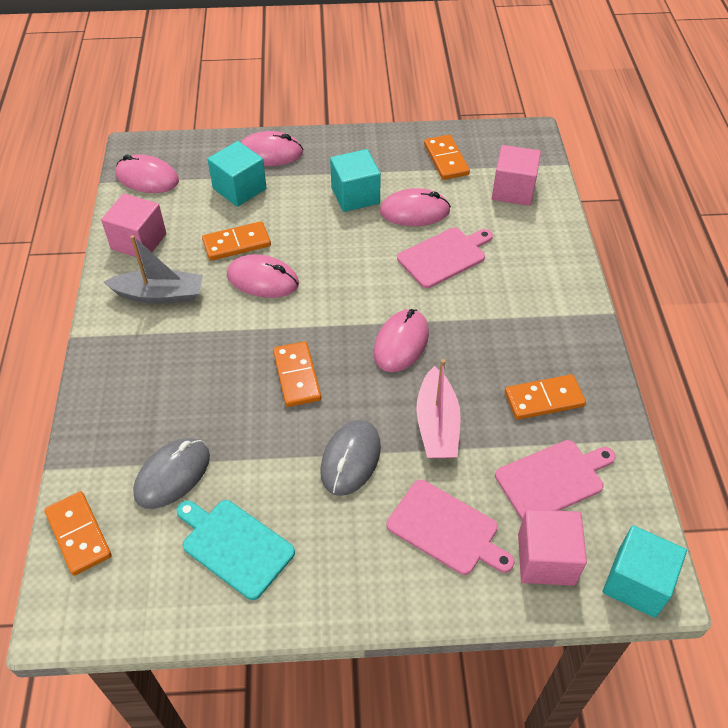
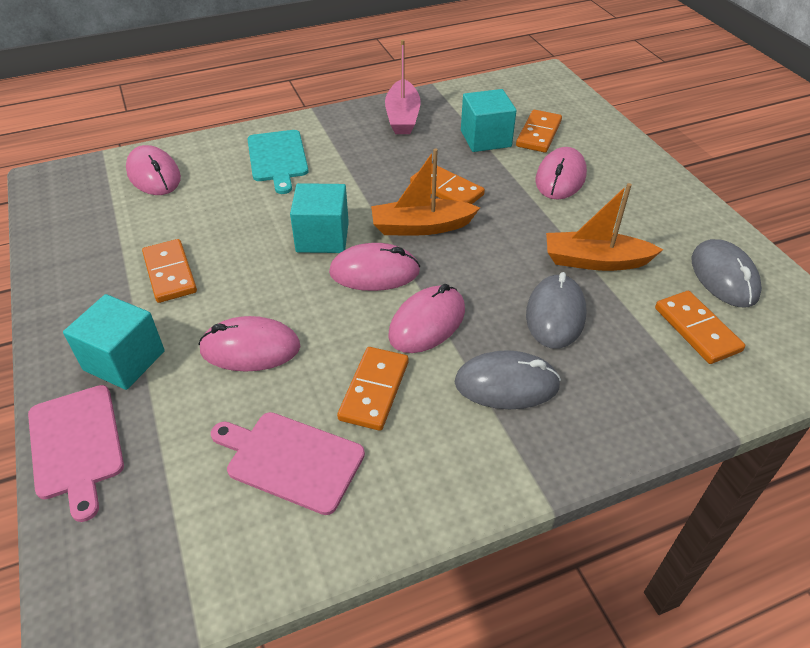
grey boat: 1 -> 0
grey mouse: 2 -> 3
orange boat: 0 -> 2
pink cube: 3 -> 0
pink cutting board: 3 -> 2

